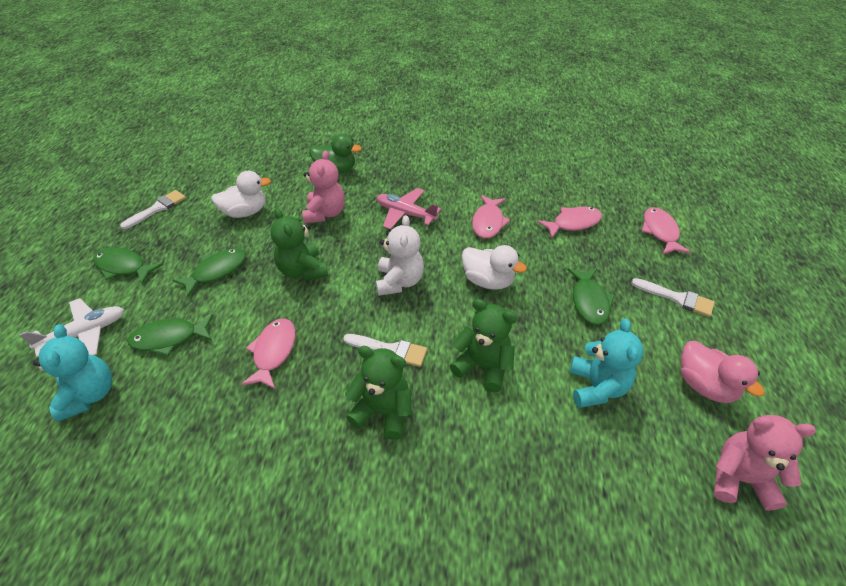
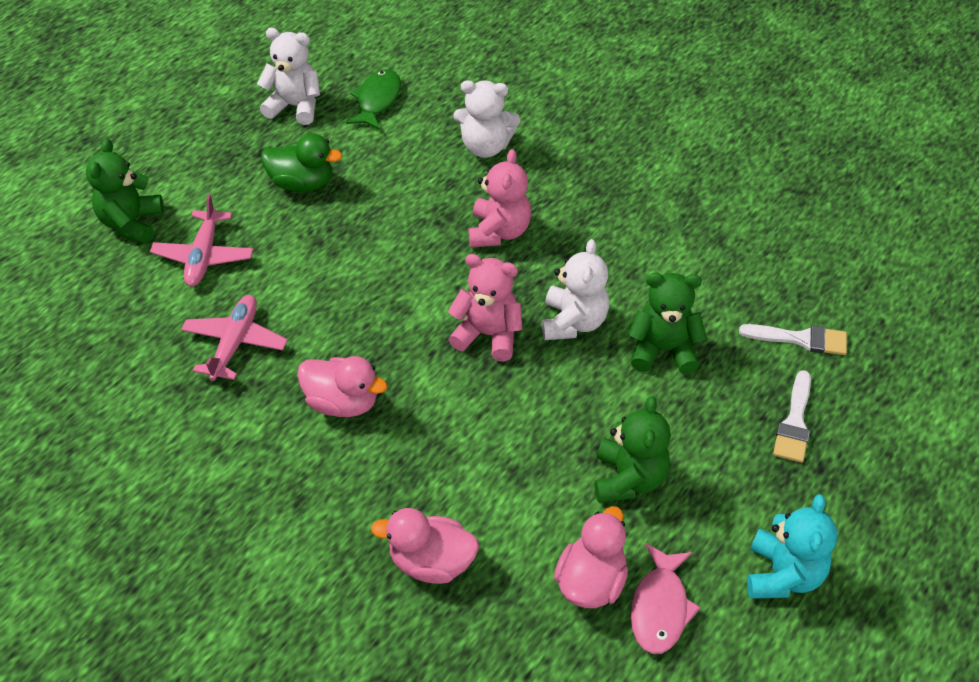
green fish: 4 -> 1
pink duck: 1 -> 3
pink fish: 4 -> 1
pink plane: 1 -> 2
turquoise teddy bear: 2 -> 1
white brush: 3 -> 2
white duck: 2 -> 0
white plane: 1 -> 0
white teddy bear: 1 -> 3

